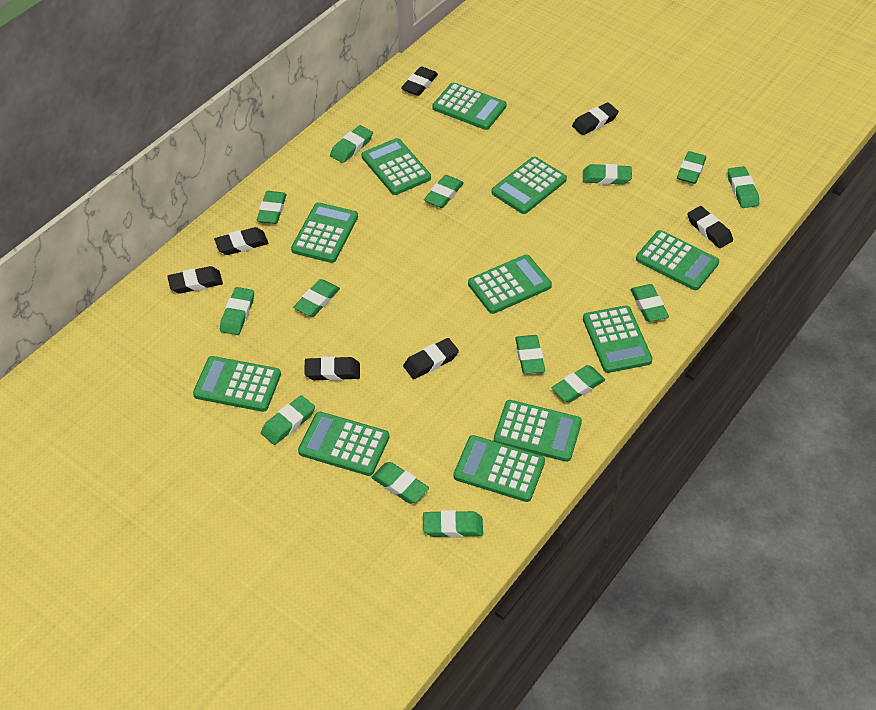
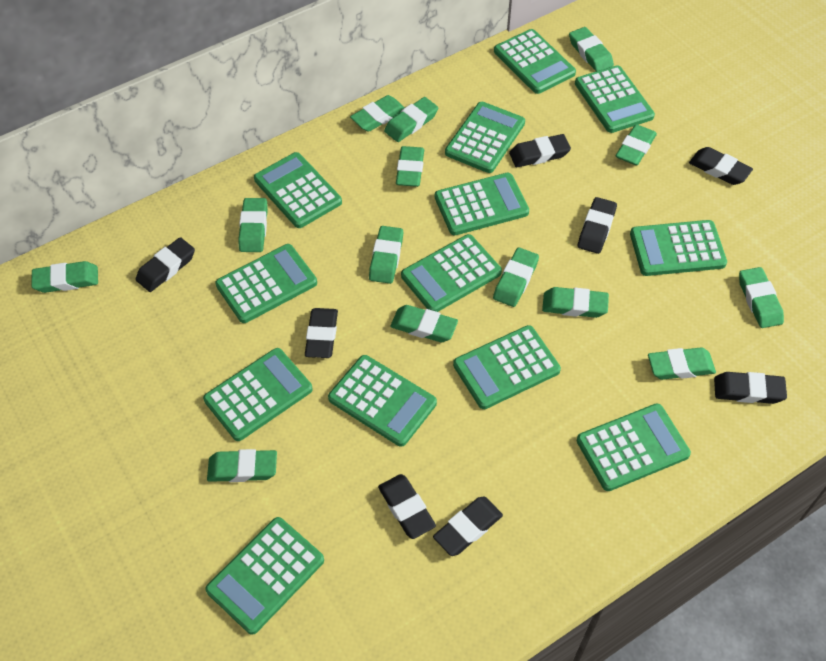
black eraser: 7 -> 8
green calculator: 11 -> 13

